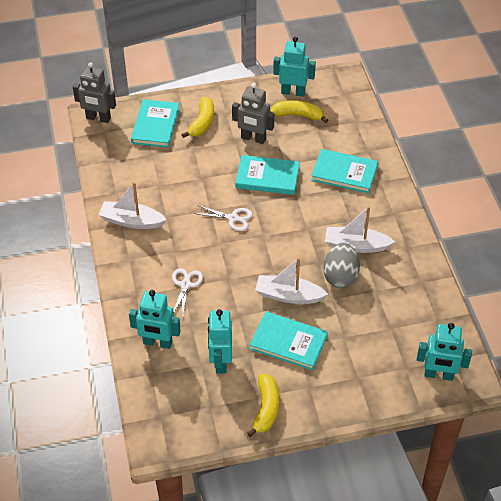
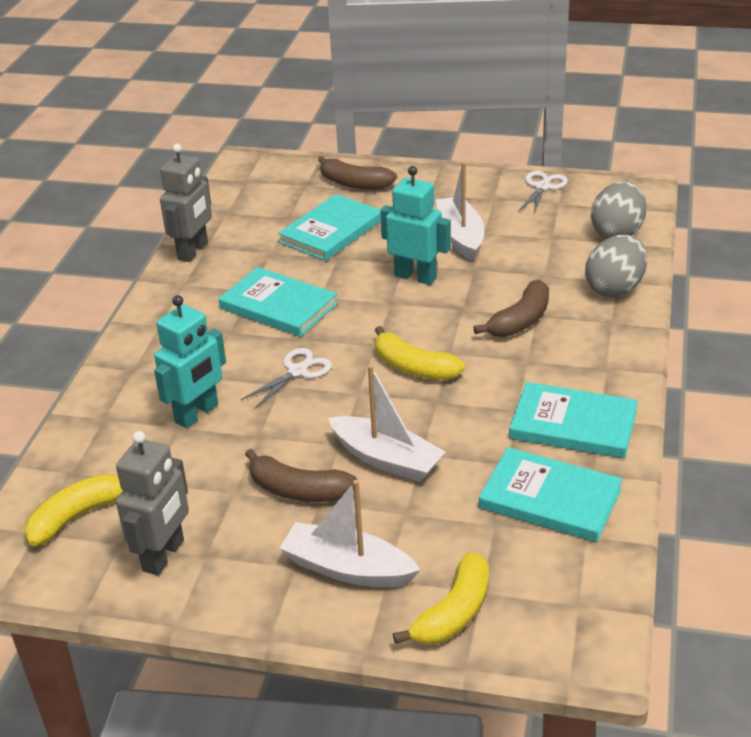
brown banana: 0 -> 3
grey egg: 1 -> 2
turquoise robot: 4 -> 2

